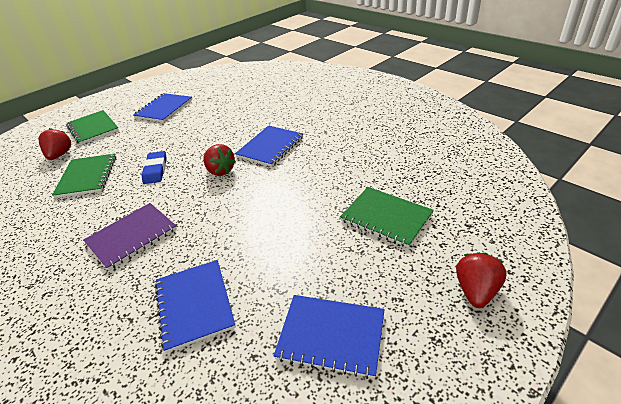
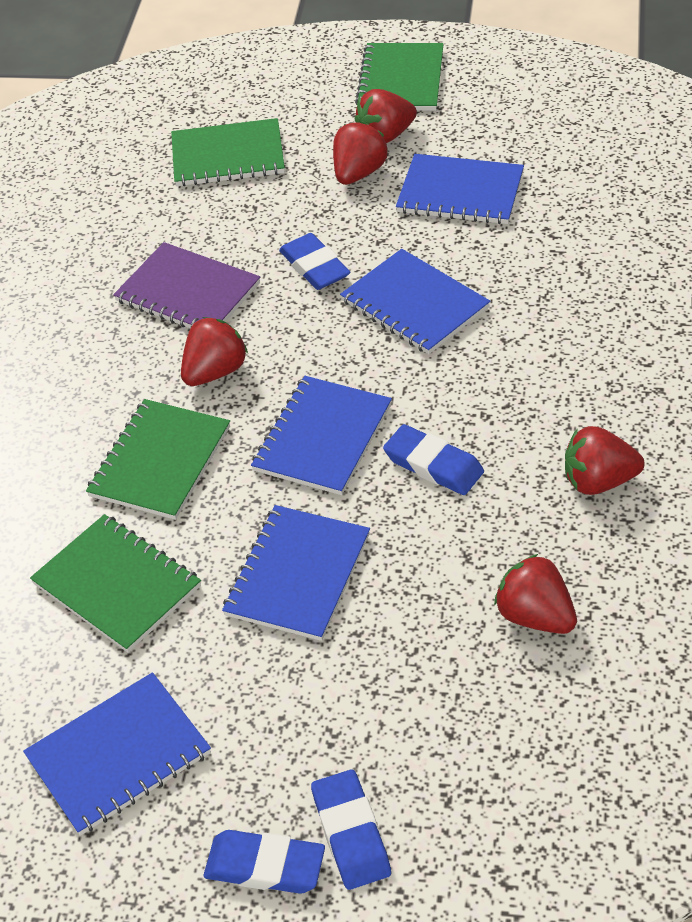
blue eraser: 1 -> 4
blue notebook: 4 -> 5
green notebook: 3 -> 4
red strawberry: 3 -> 5

